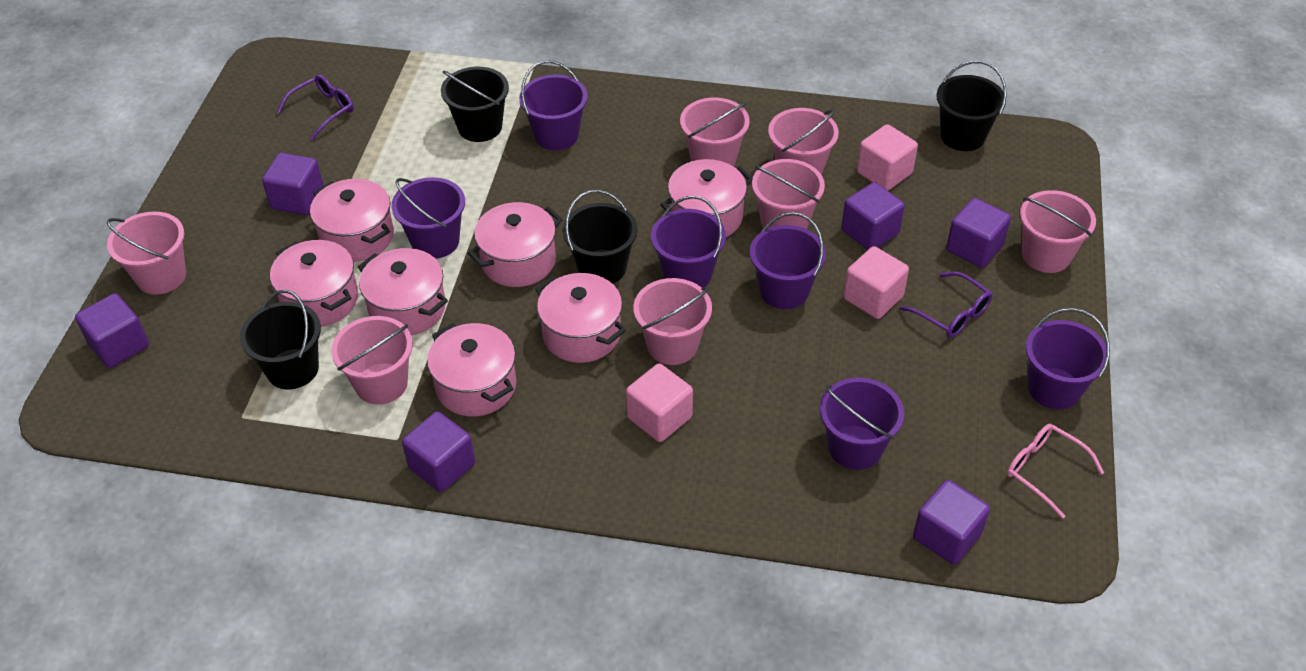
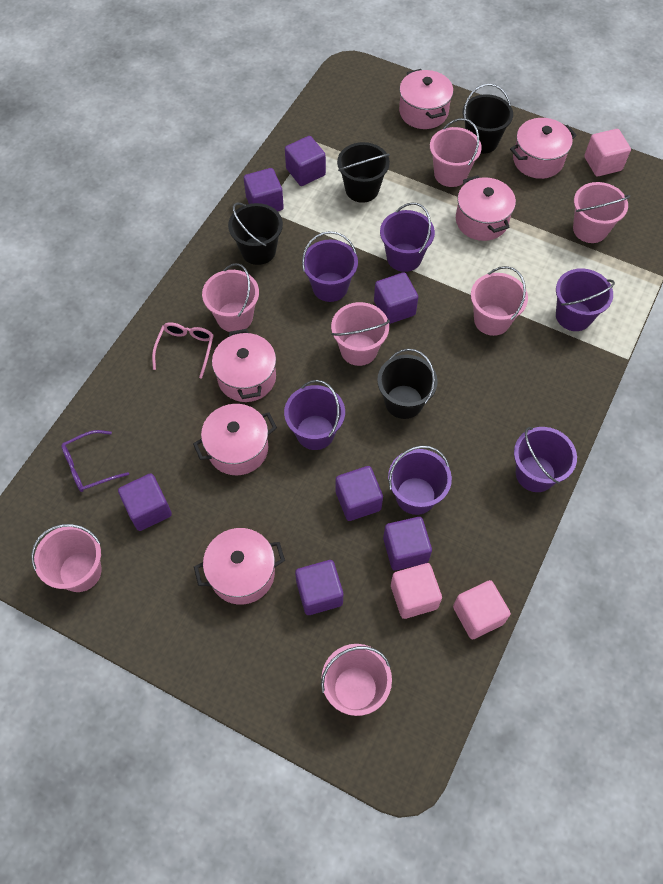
pink pot: 7 -> 6
purple cube: 6 -> 7
purple glasses: 2 -> 1

